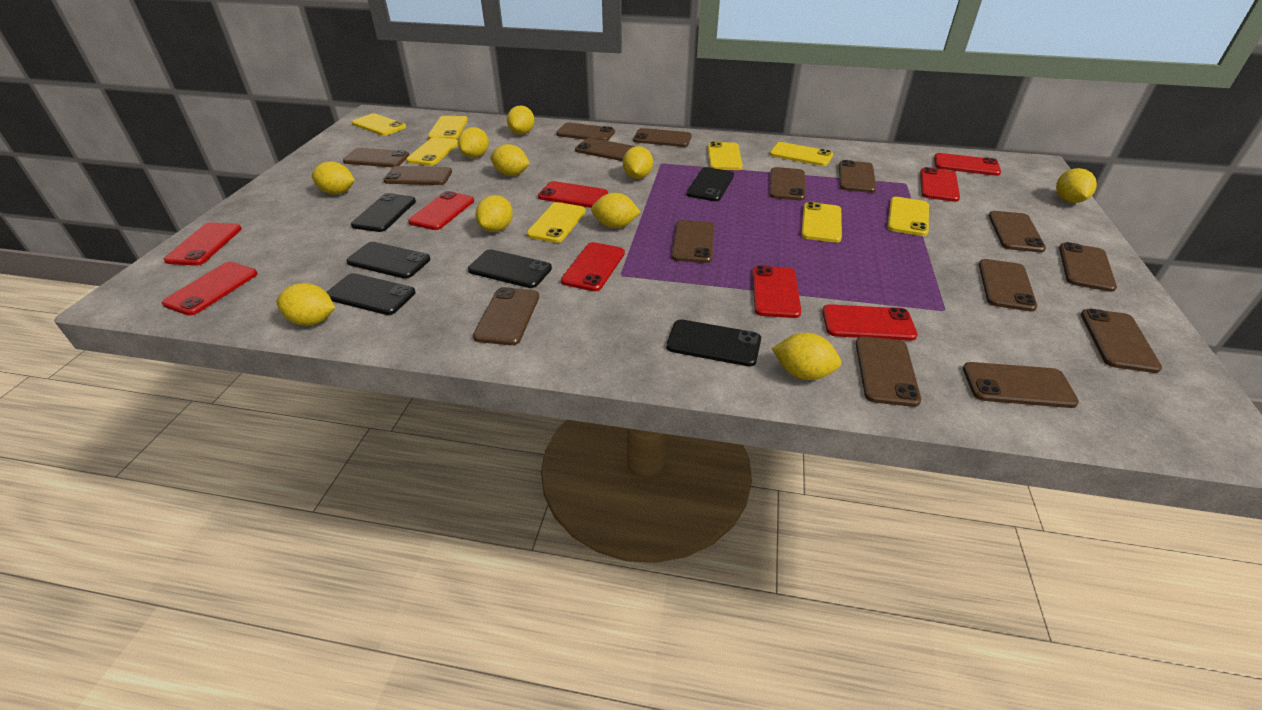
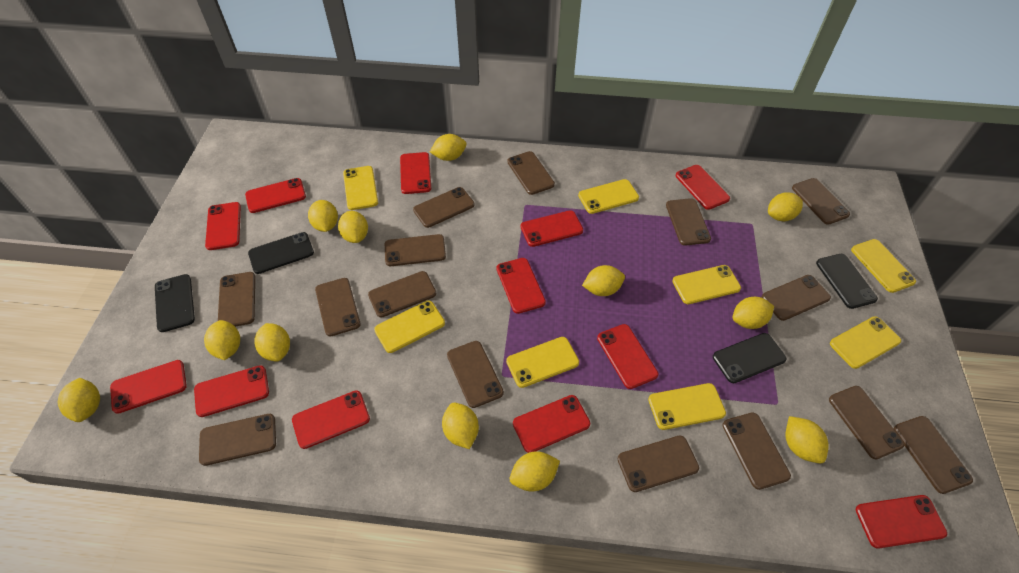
black phone: 6 -> 4
red phone: 9 -> 12
yellow lemon: 10 -> 12

